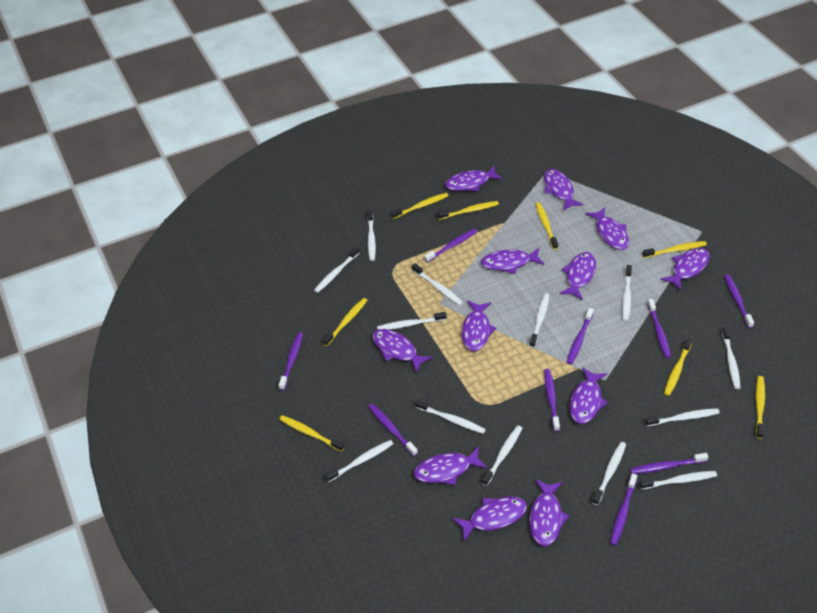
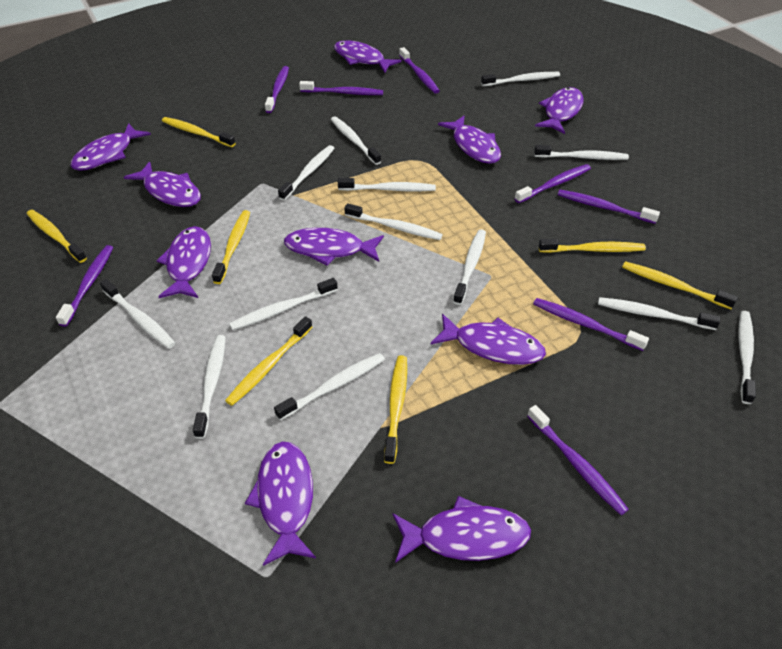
purple fish: 12 -> 10
purple toothbrush: 9 -> 8
yellow toothbrush: 8 -> 7

